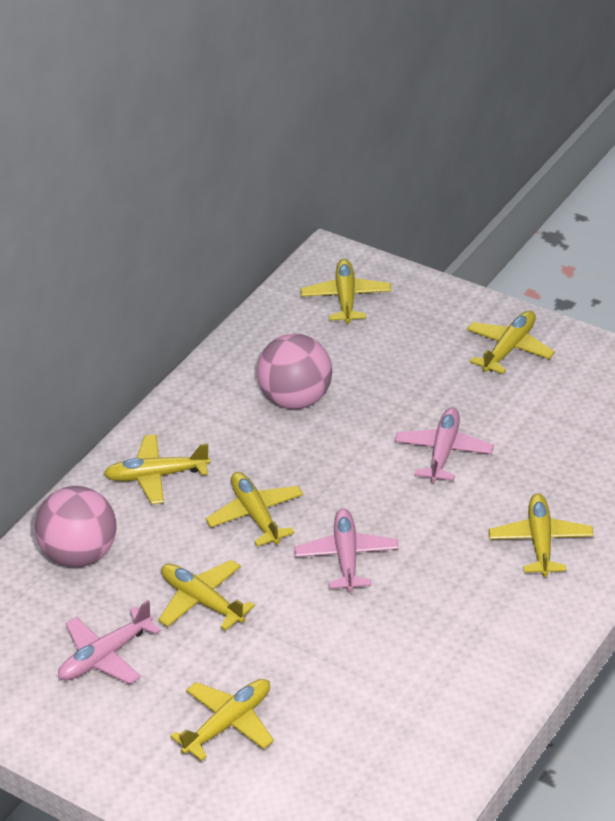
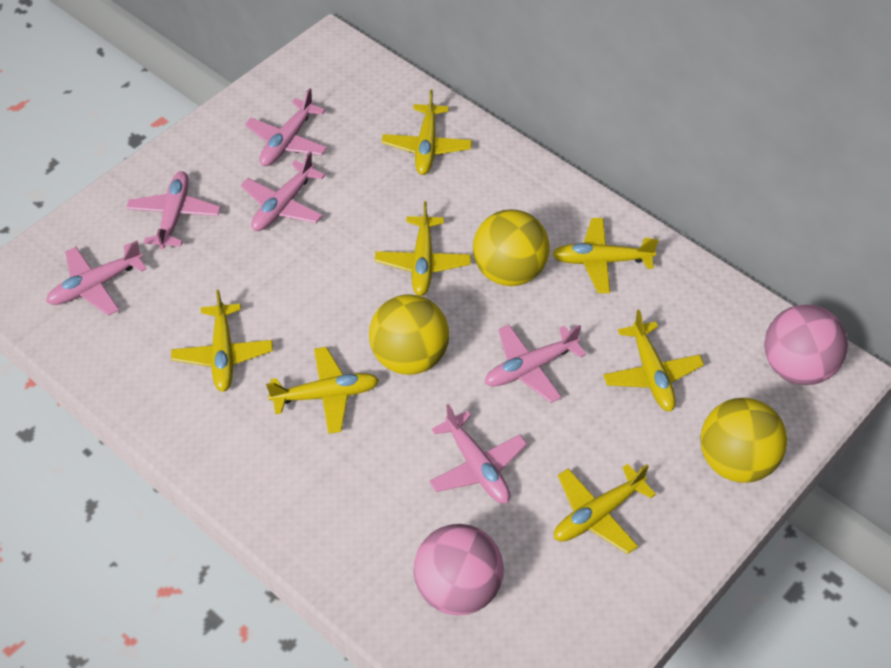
pink plane: 3 -> 6
yellow ball: 0 -> 3

